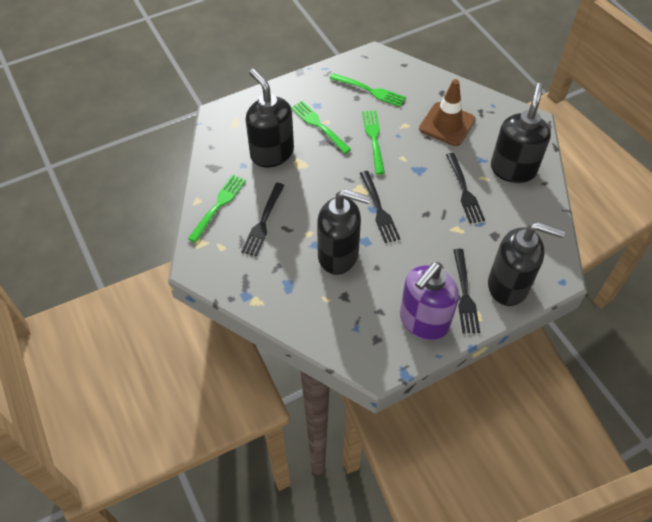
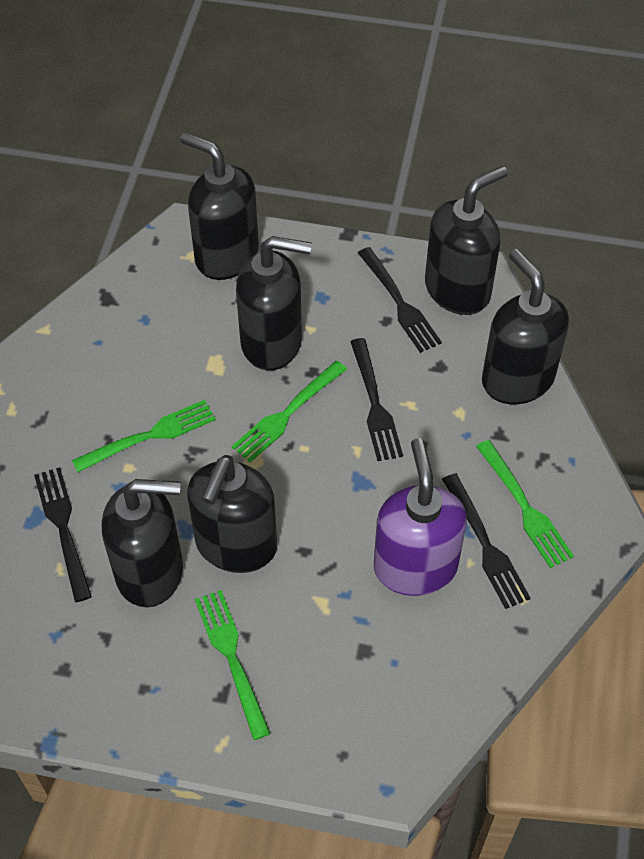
black soap dispenser: 4 -> 6
brown traffic cone: 1 -> 0

